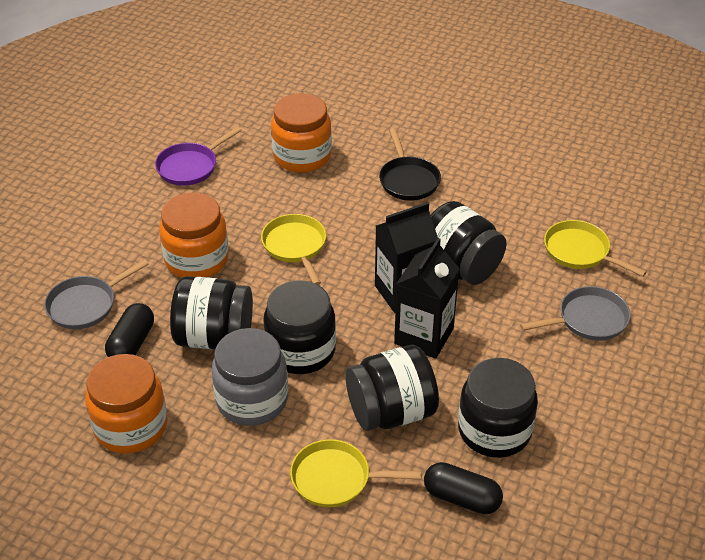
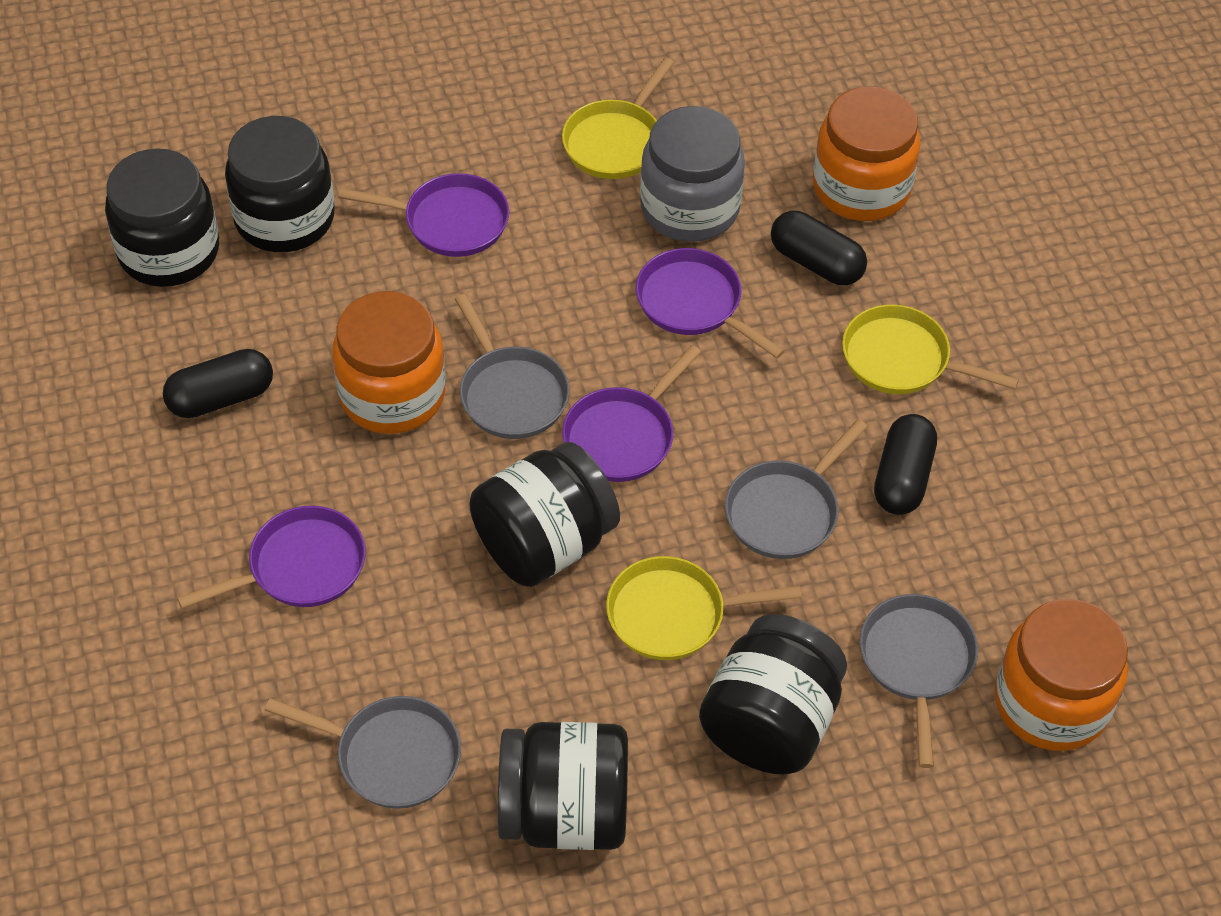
black capsule: 2 -> 3
black carton: 2 -> 0
black pan: 1 -> 0
grey pan: 2 -> 4
purple pan: 1 -> 4

